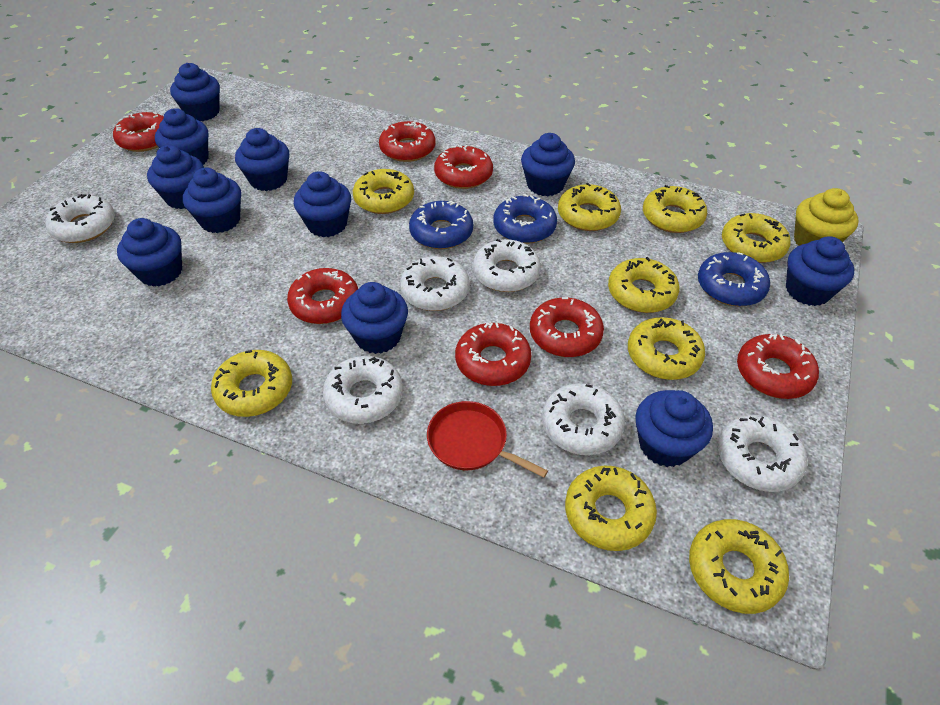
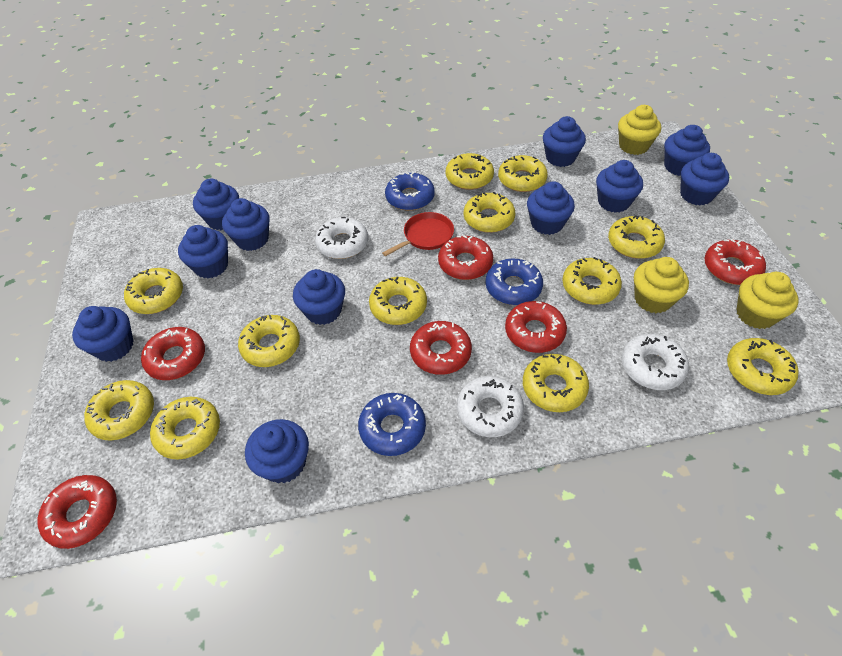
red donut: 7 -> 6
white donut: 6 -> 3
yellow cupcake: 1 -> 3
yellow donut: 9 -> 12

